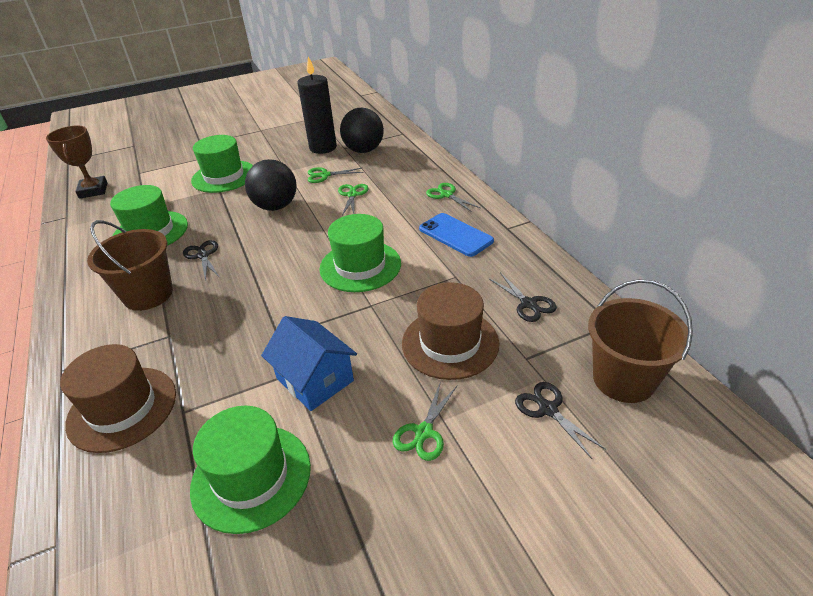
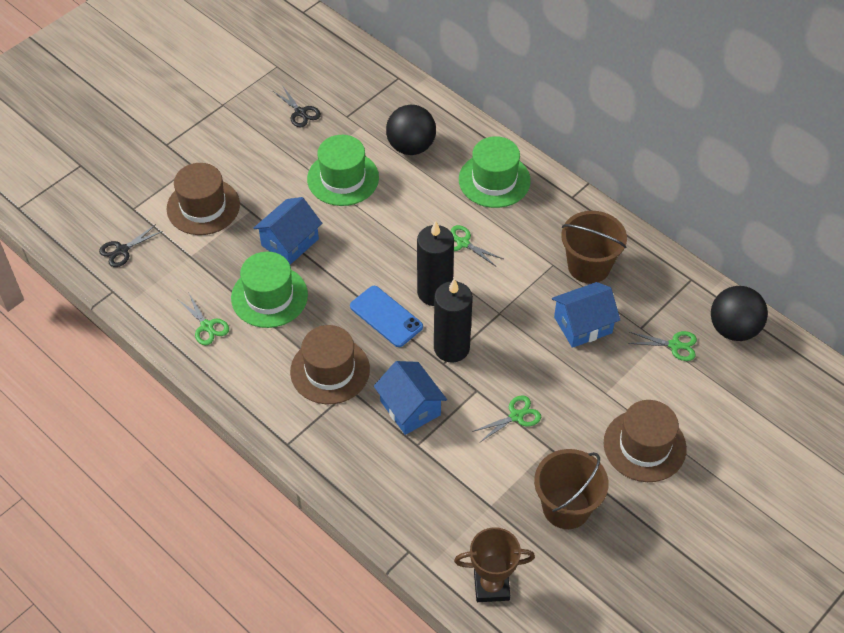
black candle: 1 -> 2
black scissors: 3 -> 2
blue house: 1 -> 3
brown hat: 2 -> 3
green hat: 4 -> 3

